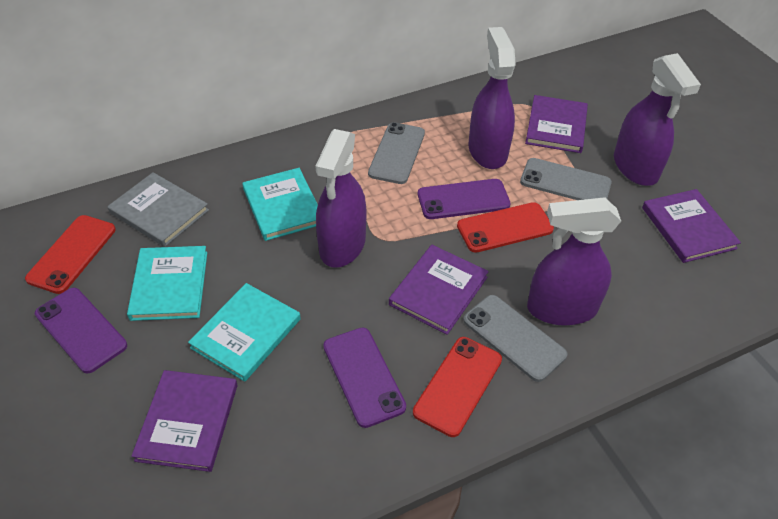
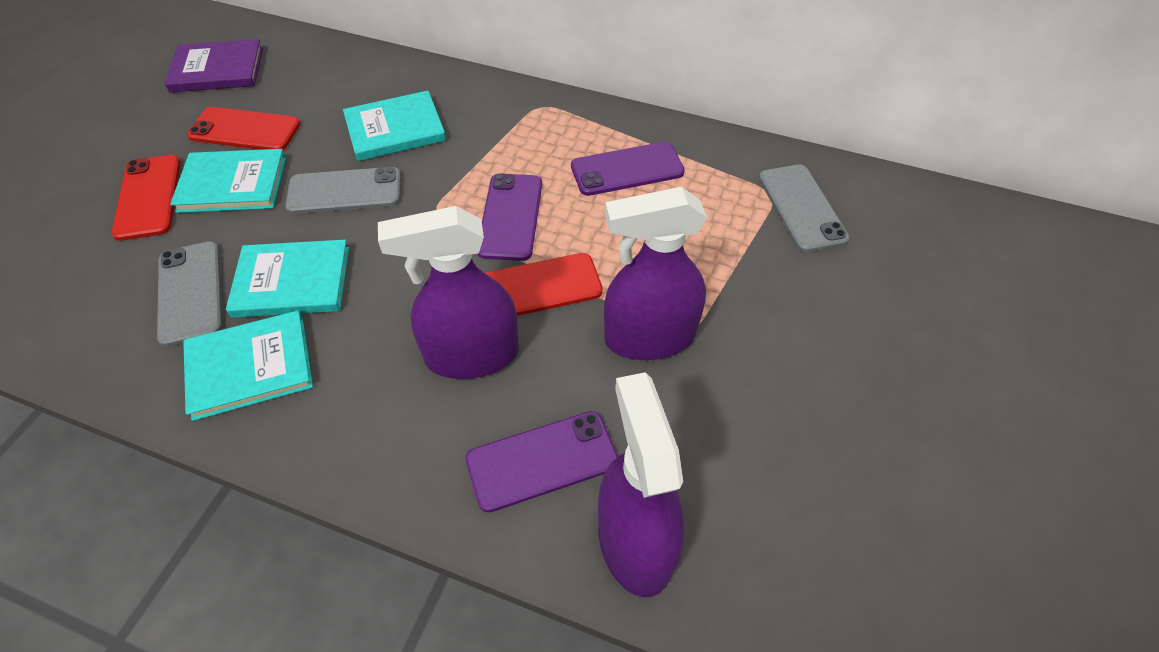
grey book: 1 -> 0
purple book: 4 -> 1
purple spray bottle: 4 -> 3
turquoise book: 3 -> 4

